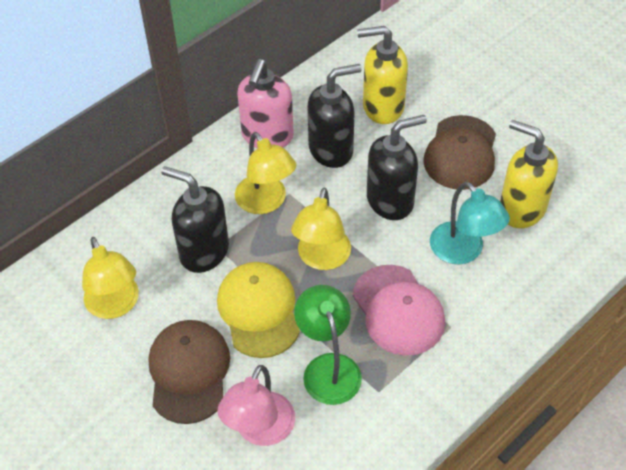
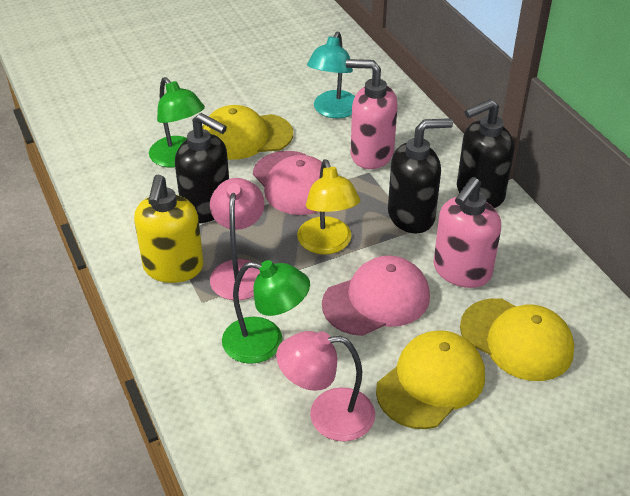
brown cap: 2 -> 0
green lamp: 1 -> 2
pink cap: 1 -> 2
pink lamp: 1 -> 2
pink soap dispenser: 1 -> 2
yellow cap: 1 -> 3
yellow lamp: 3 -> 1
yellow soap dispenser: 2 -> 1

